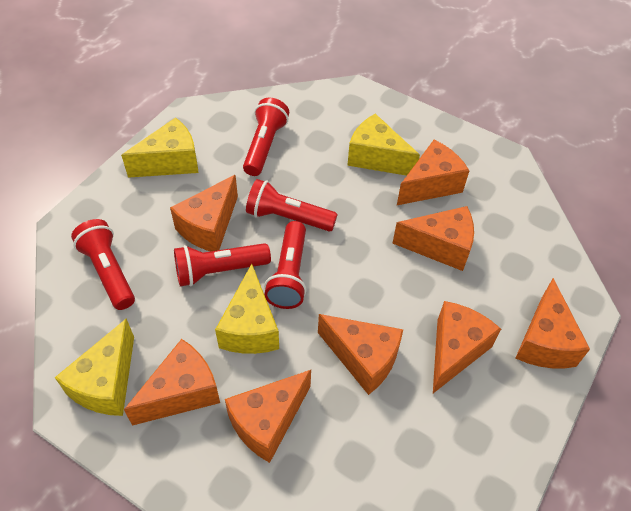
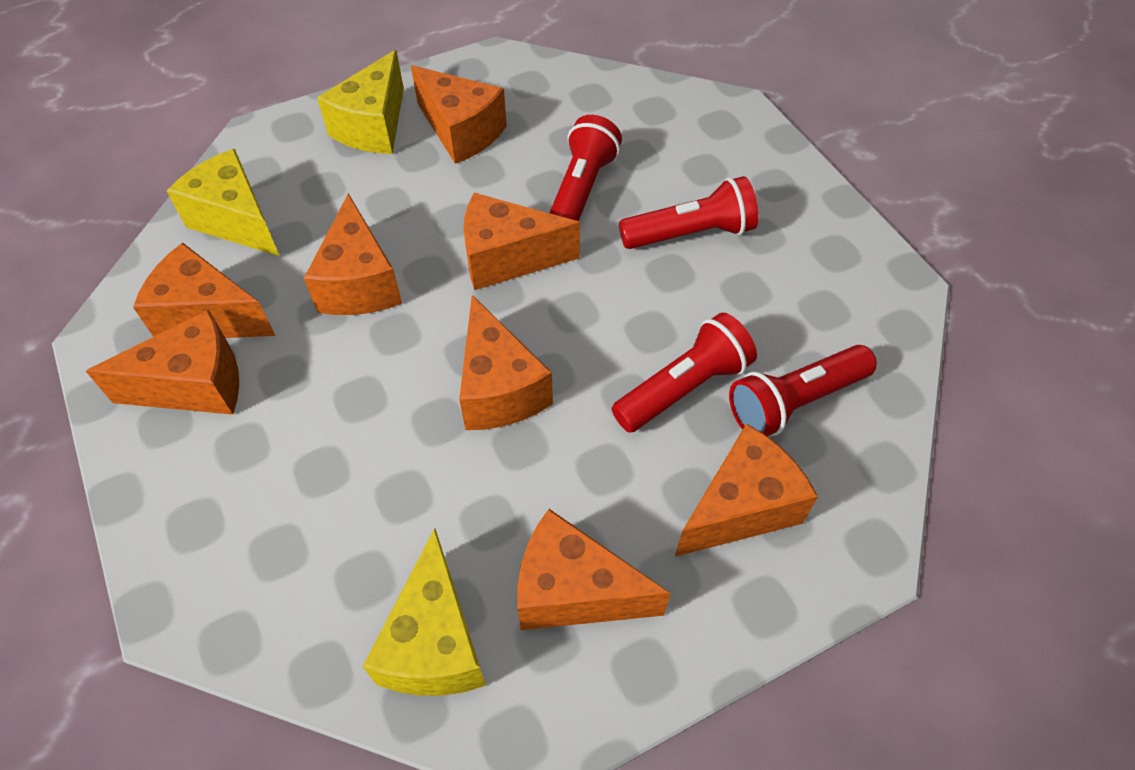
red flashlight: 5 -> 4
yellow cheese: 4 -> 3

